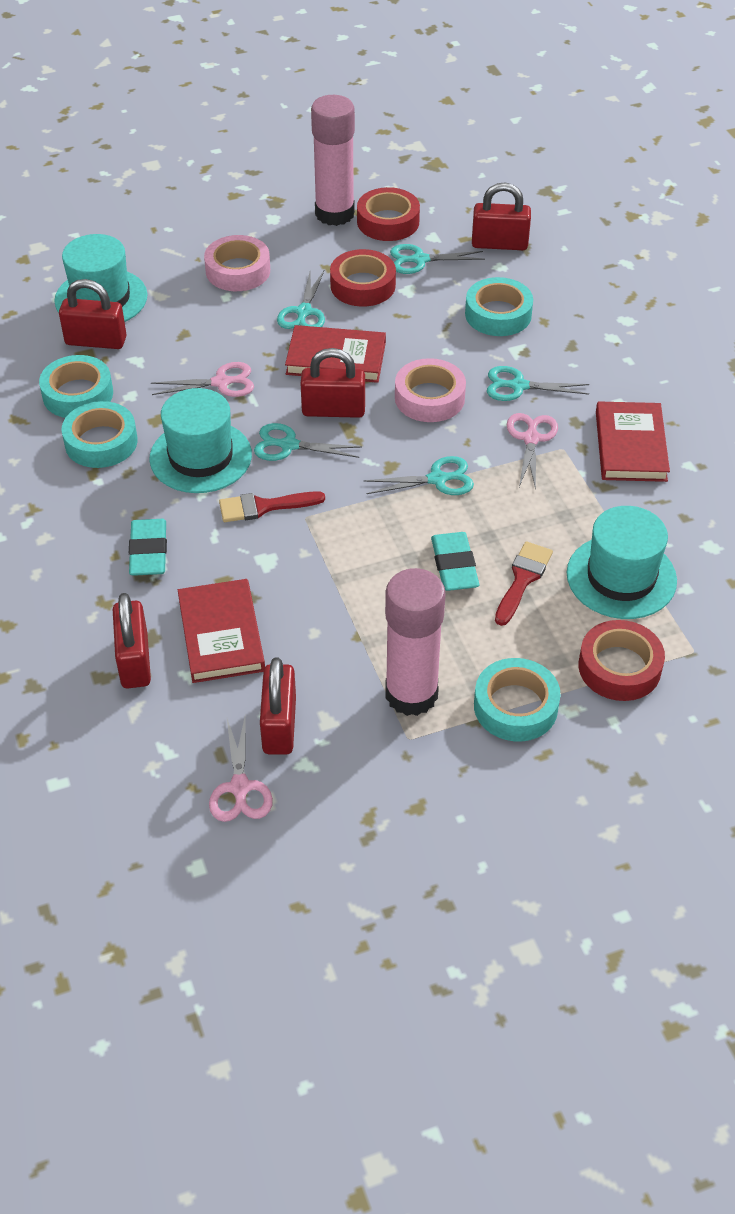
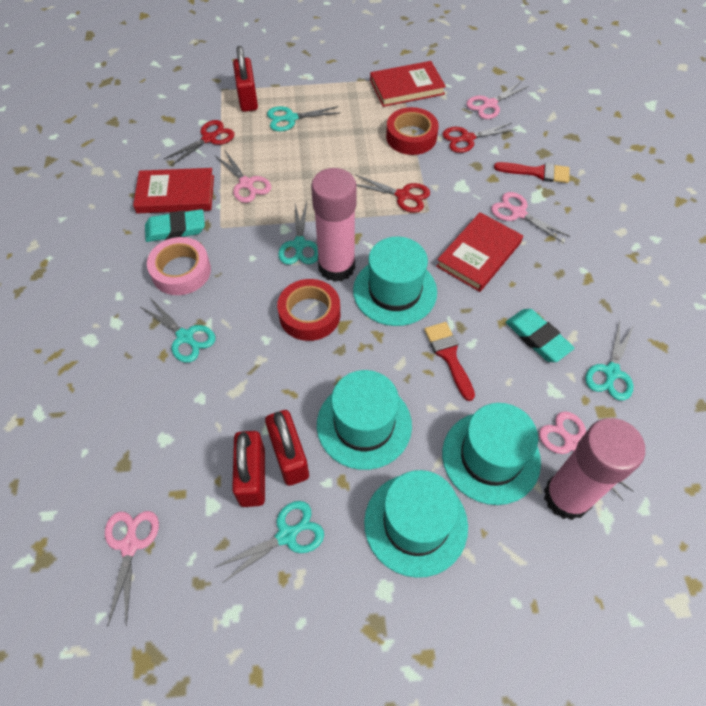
pink scissors: 3 -> 5
pink tape: 2 -> 1
red padlock: 5 -> 3
red scissors: 0 -> 3
red tape: 3 -> 2
turquoise hat: 3 -> 4
turquoise tape: 4 -> 0

